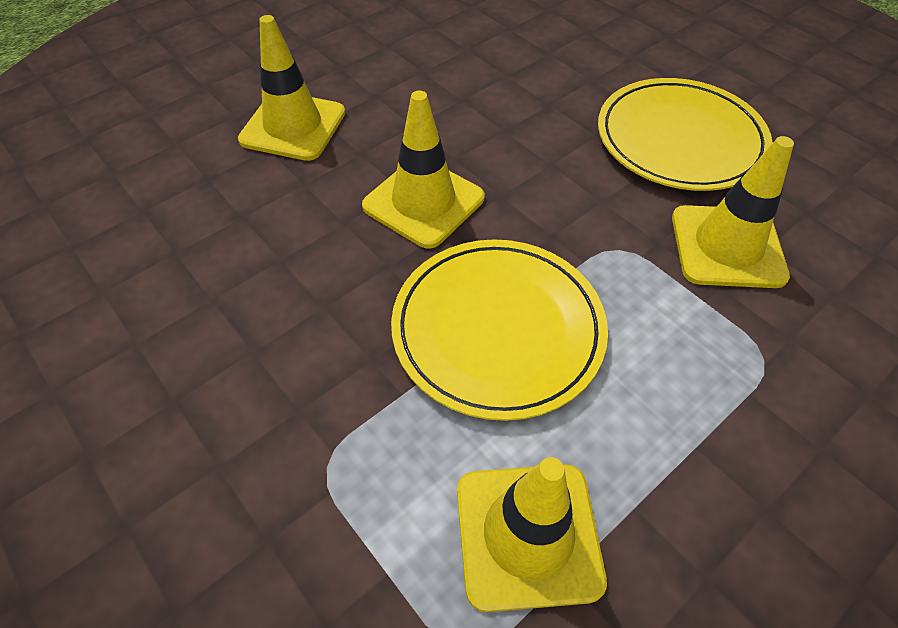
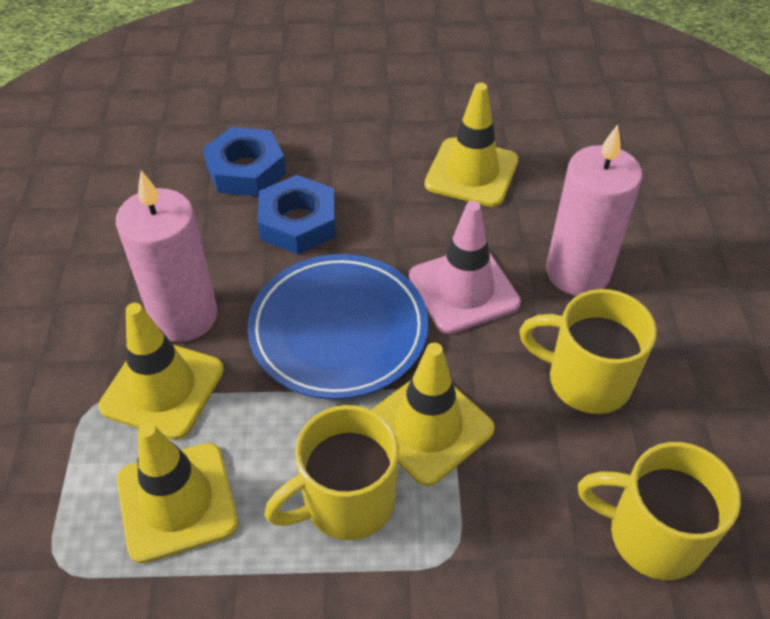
blue nut: 0 -> 2
blue plate: 0 -> 1
pink candle: 0 -> 2
pink traffic cone: 0 -> 1
yellow mug: 0 -> 3
yellow plate: 2 -> 0

